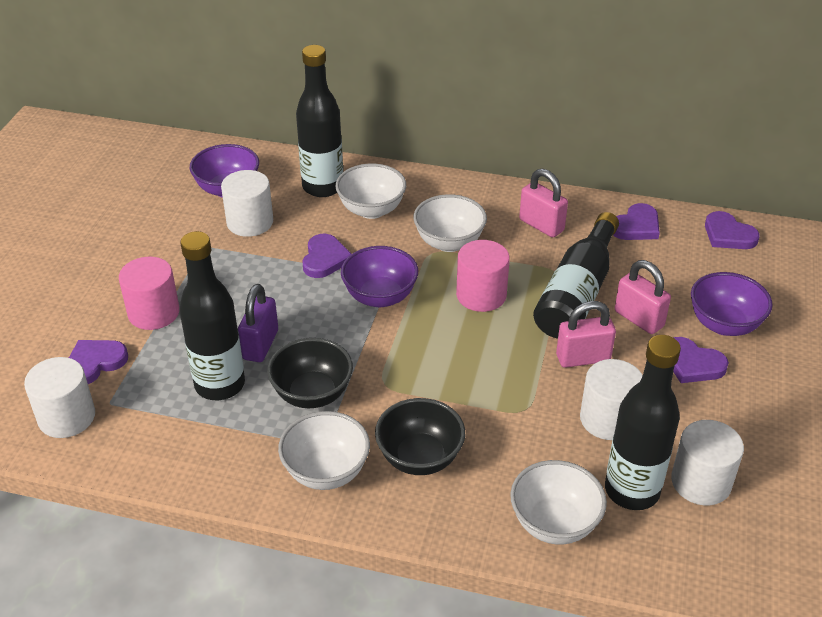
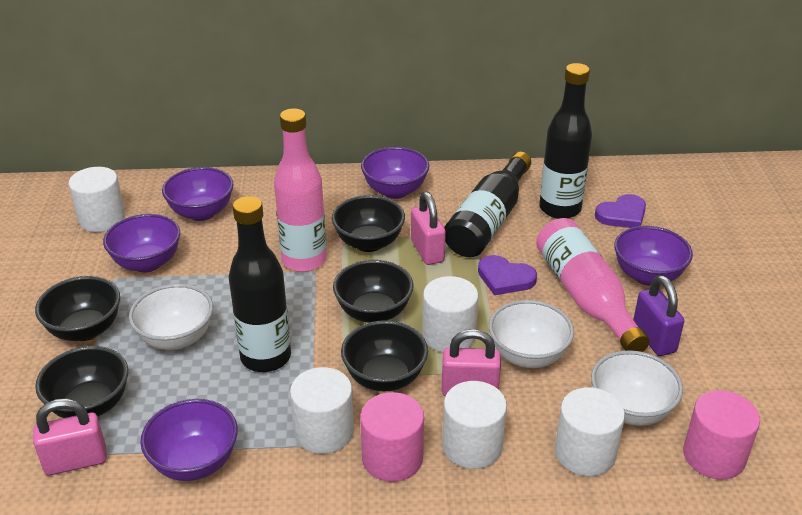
black bottle: 4 -> 3
black bowl: 2 -> 5
pink bottle: 0 -> 2
purple bowl: 3 -> 5
purple heart: 5 -> 2
white bowl: 4 -> 3
white cylinder: 4 -> 5

